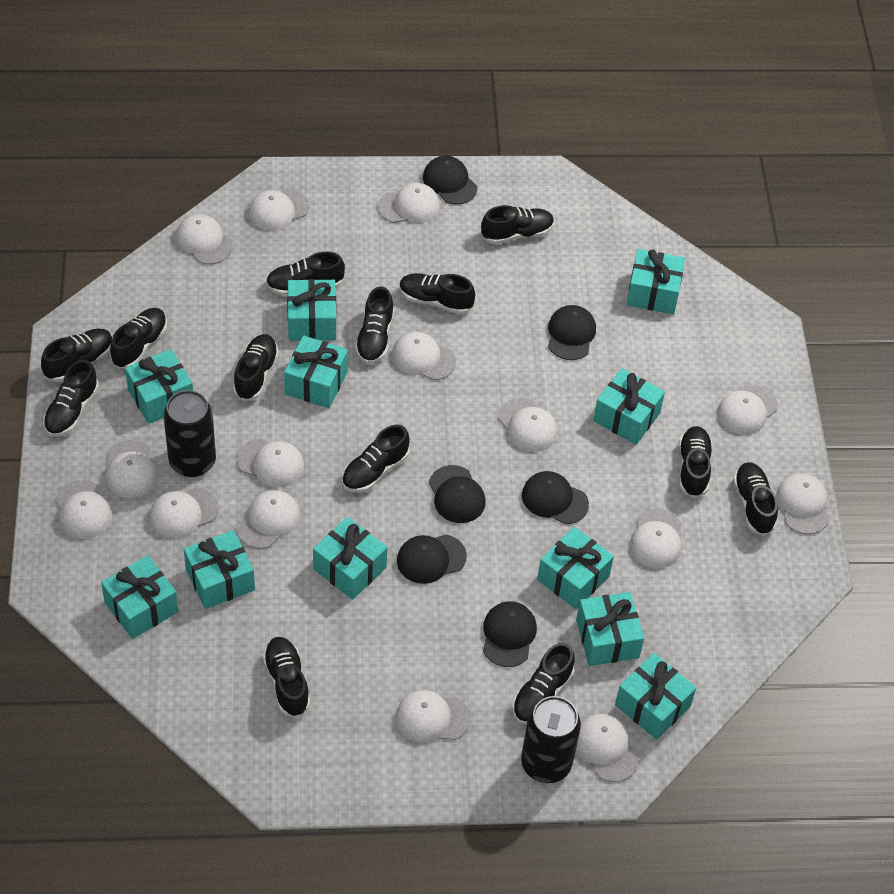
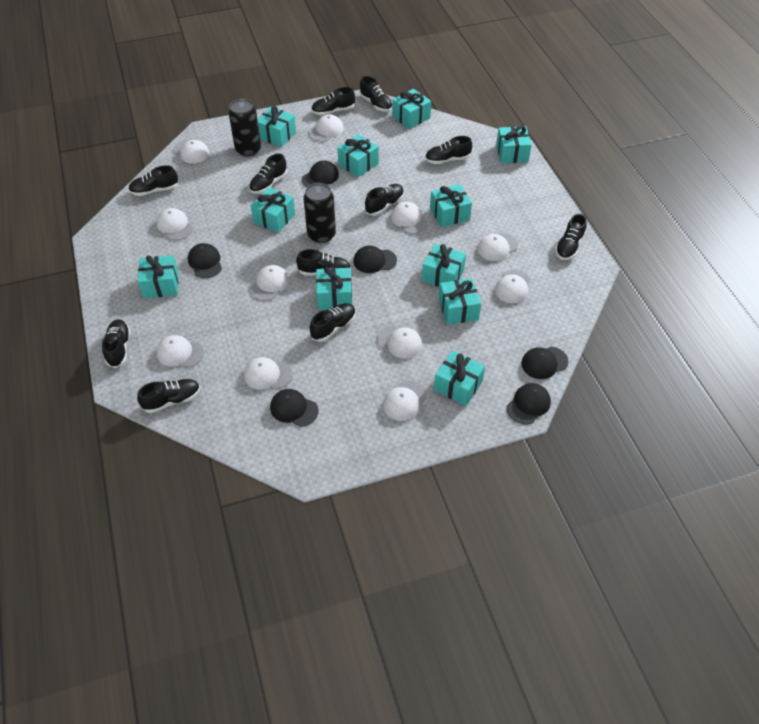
black shoe: 13 -> 11
white cap: 15 -> 11

